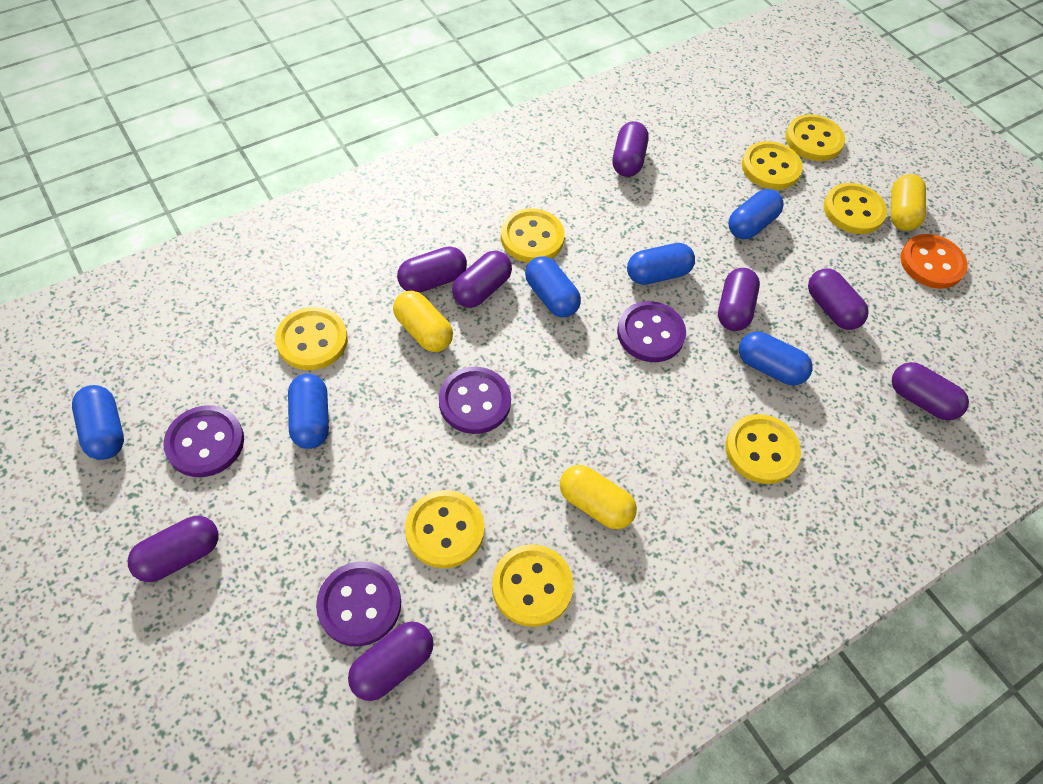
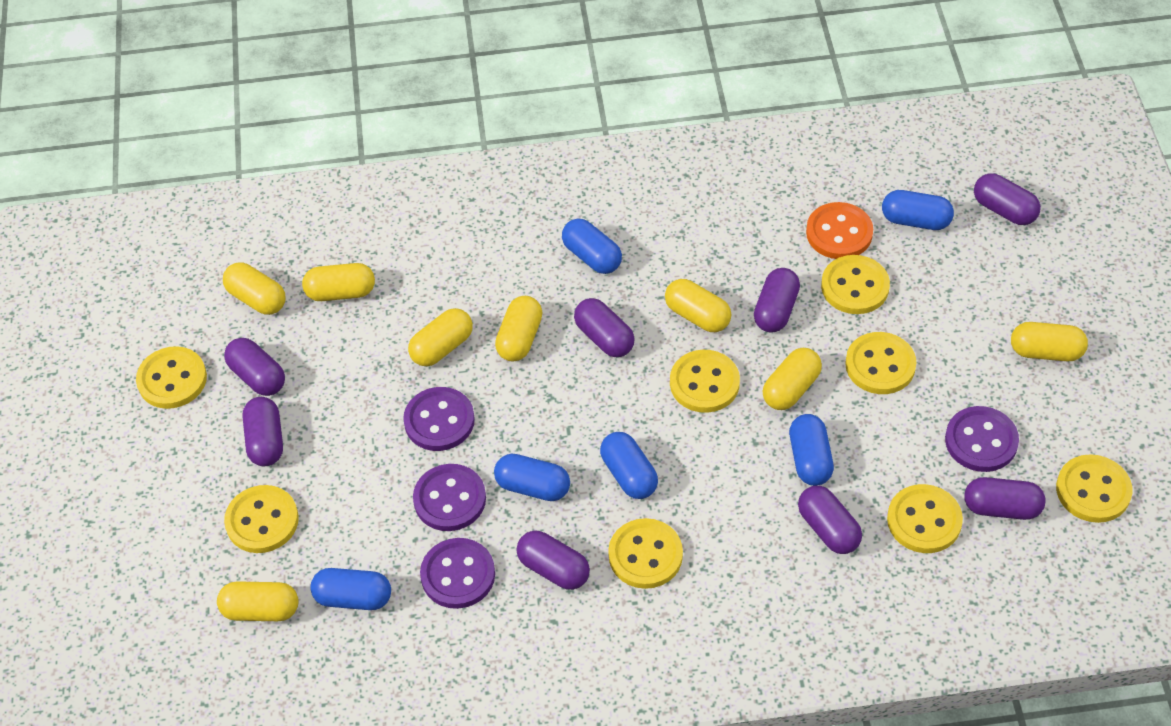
yellow capsule: 3 -> 8

